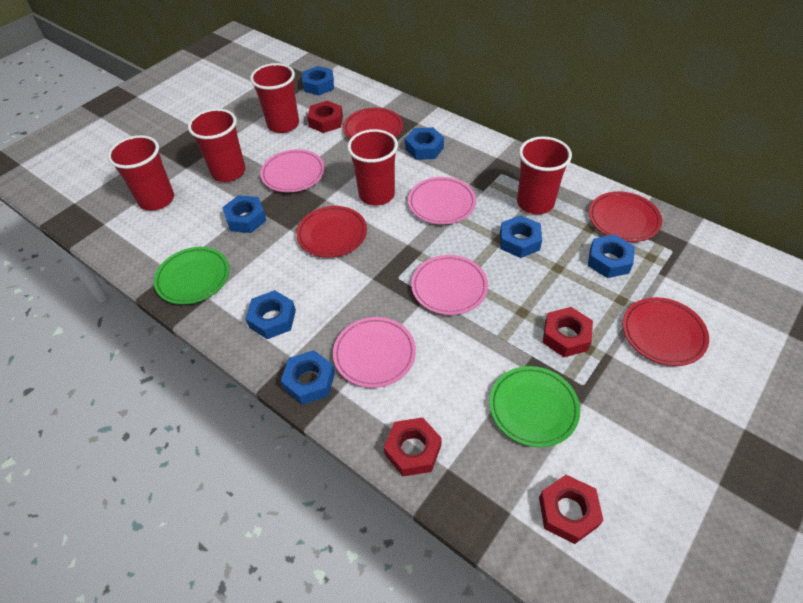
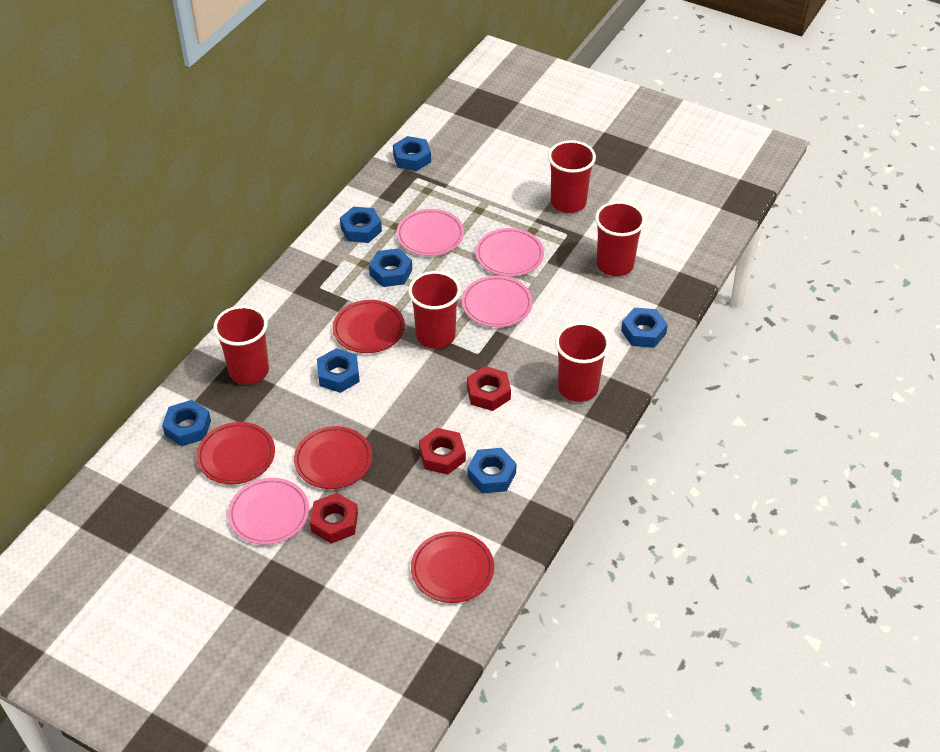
green plate: 2 -> 0
red nut: 4 -> 3

